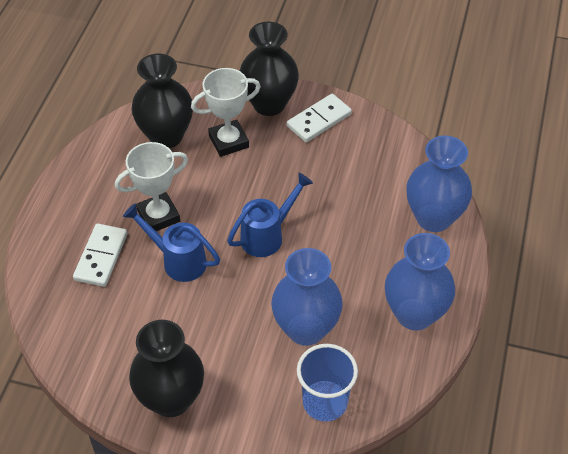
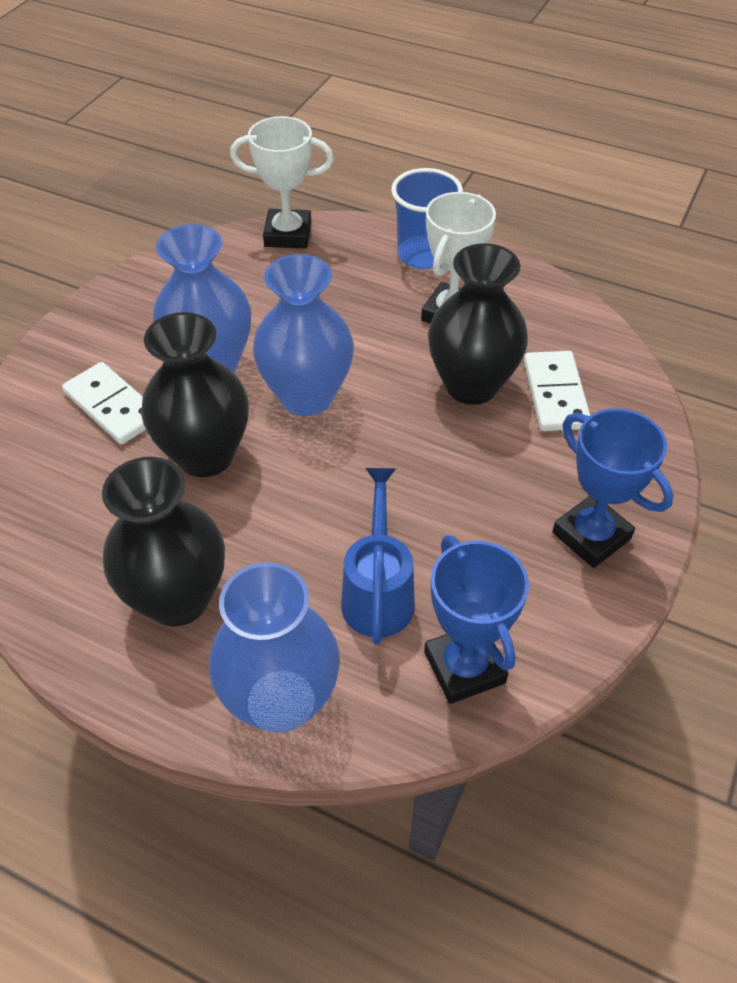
blue trophy: 0 -> 2
blue watering can: 2 -> 1

